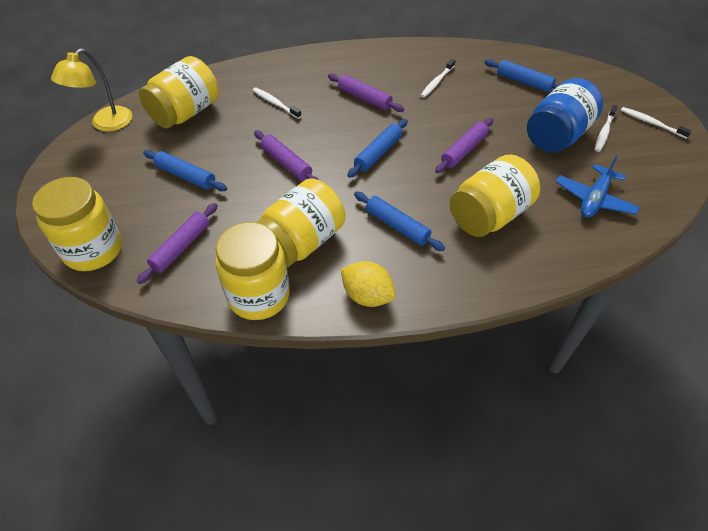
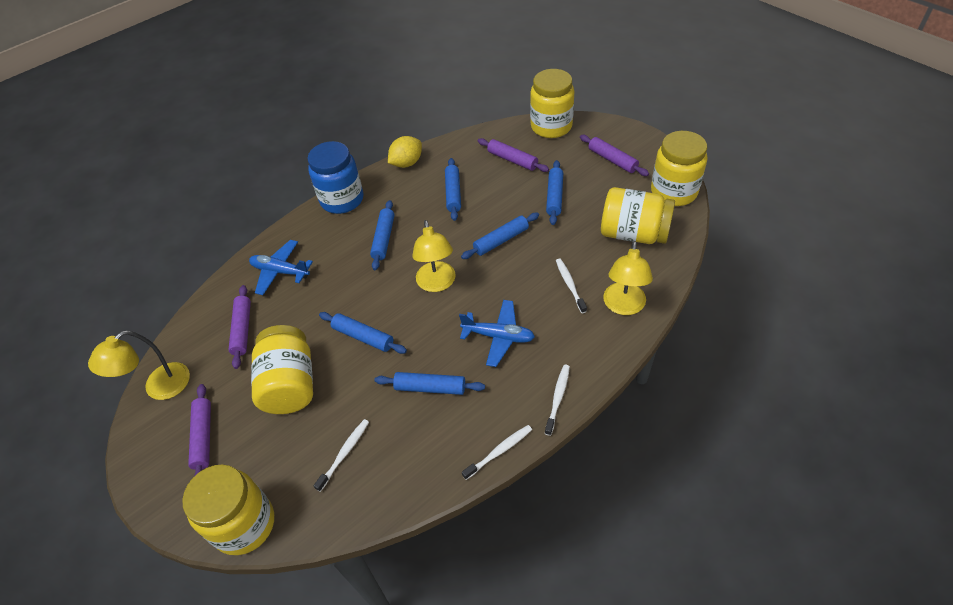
blue plane: 1 -> 2
blue rolling pin: 4 -> 6
yellow lamp: 1 -> 3

